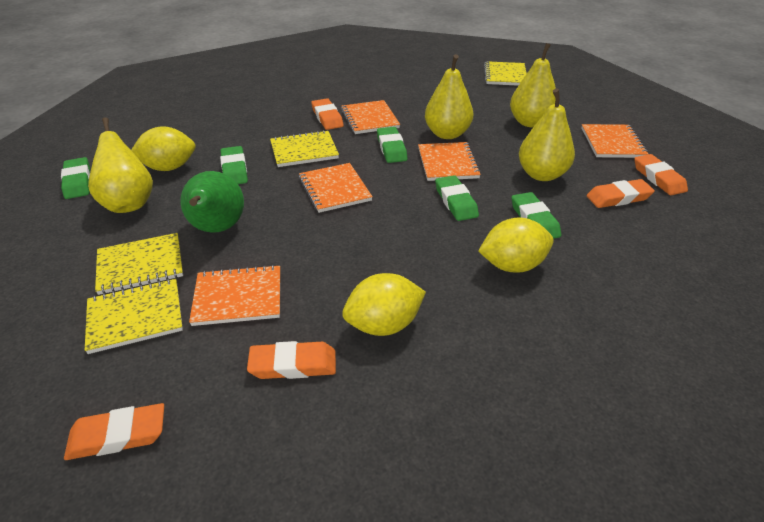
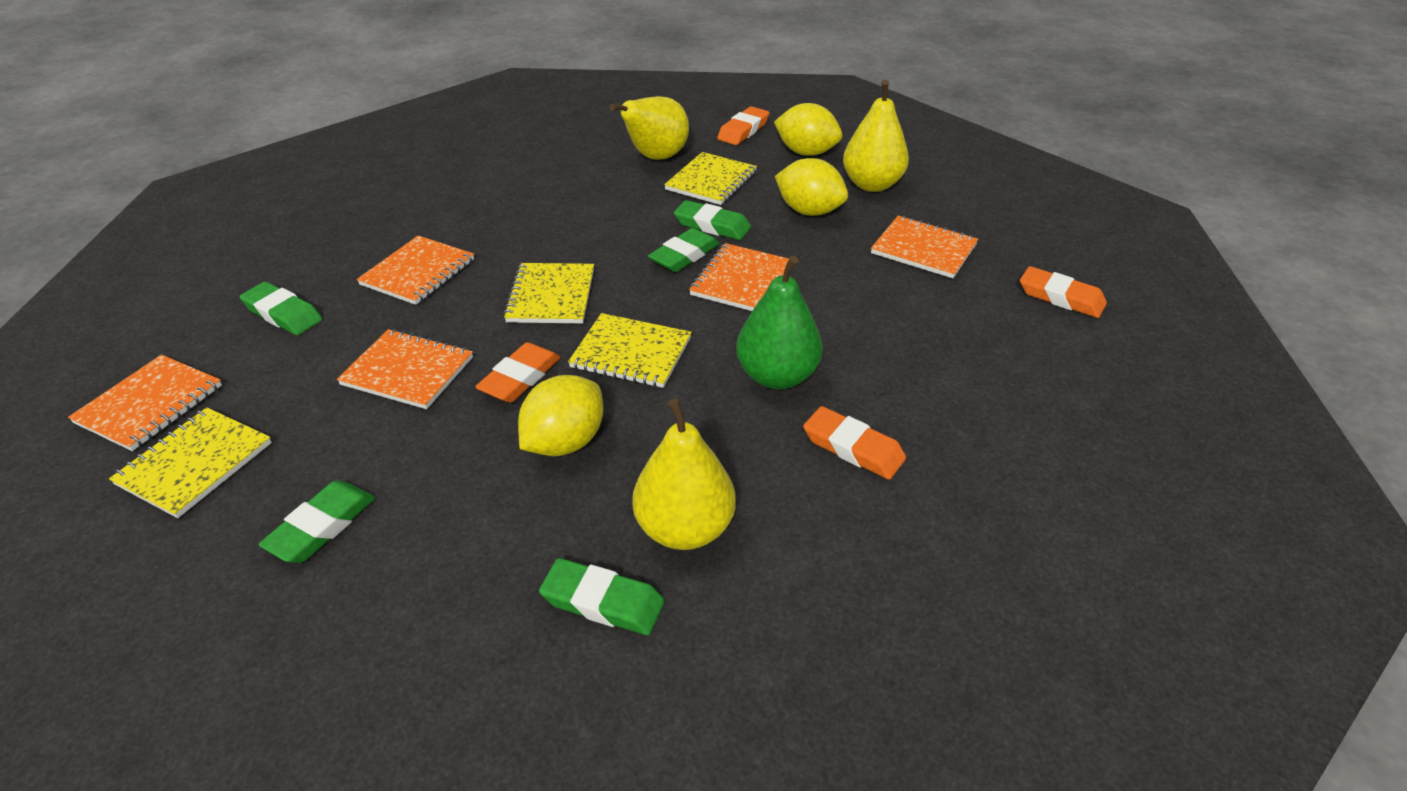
orange eraser: 5 -> 4
yellow pear: 4 -> 3

